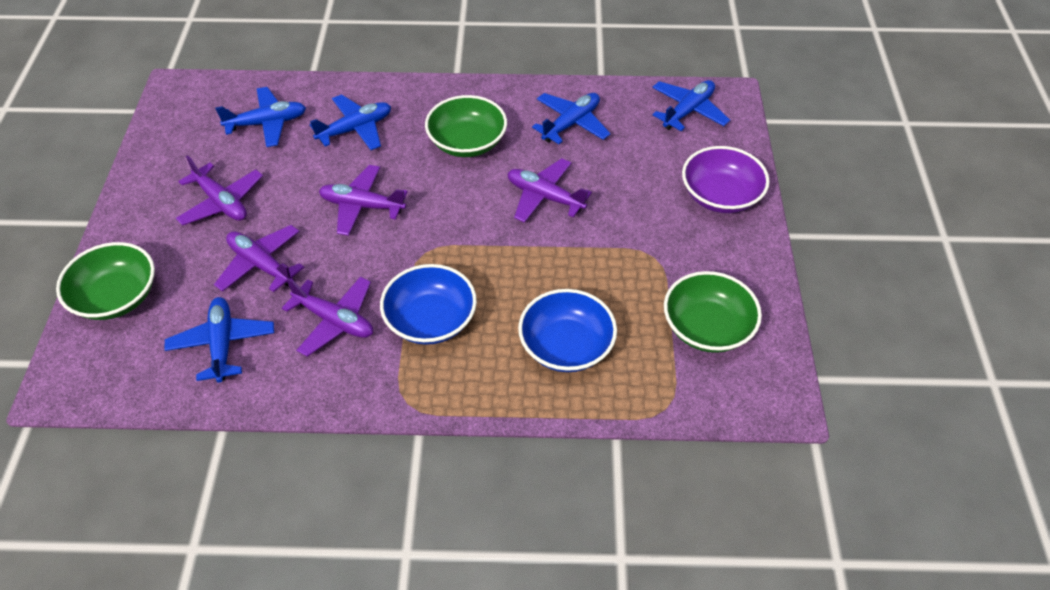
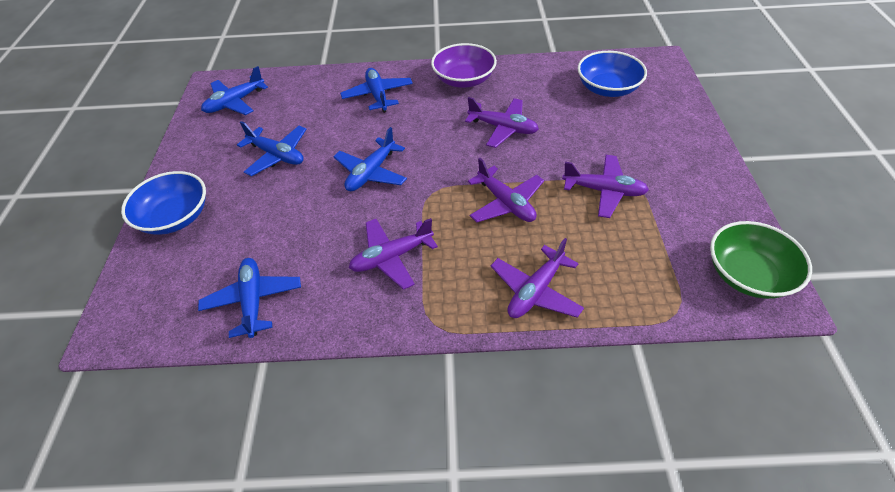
green bowl: 3 -> 1

